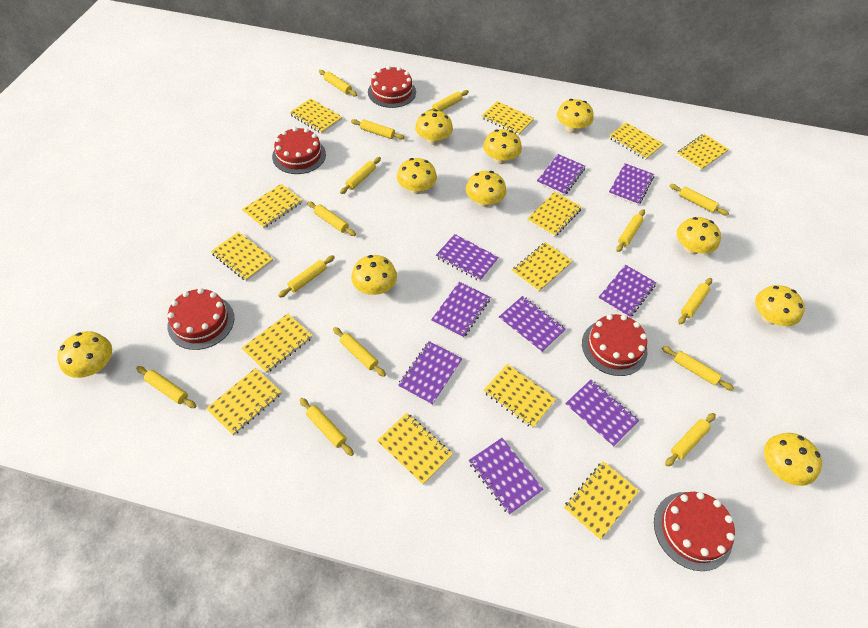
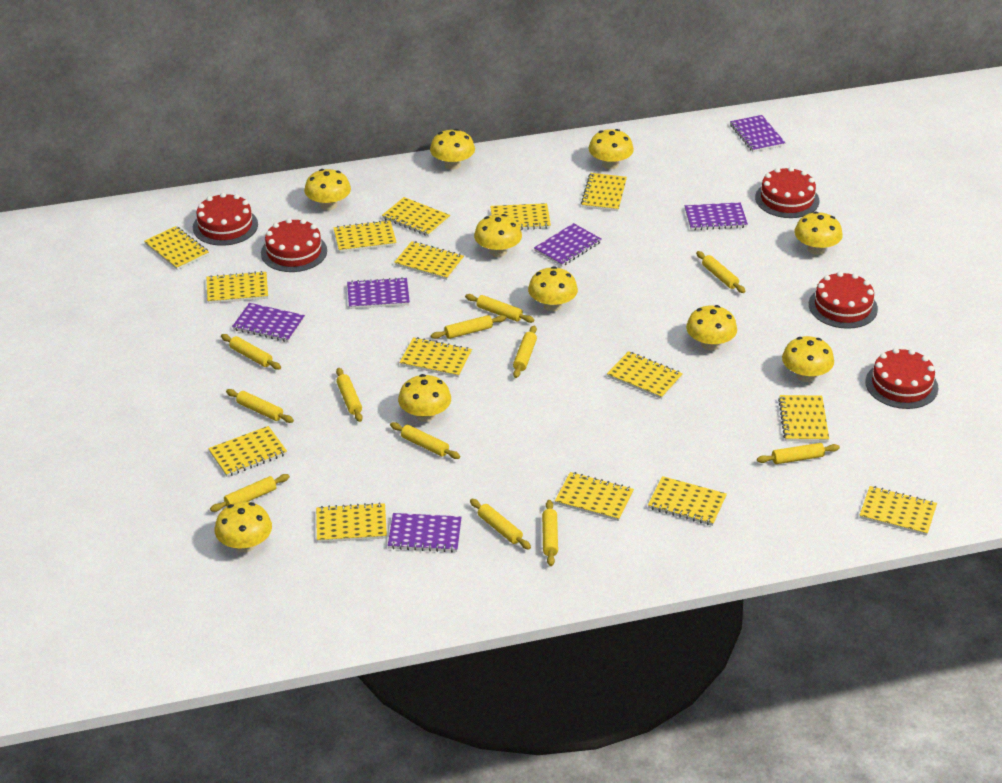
purple notebook: 9 -> 6
yellow notebook: 13 -> 15
yellow rolling pin: 14 -> 12

